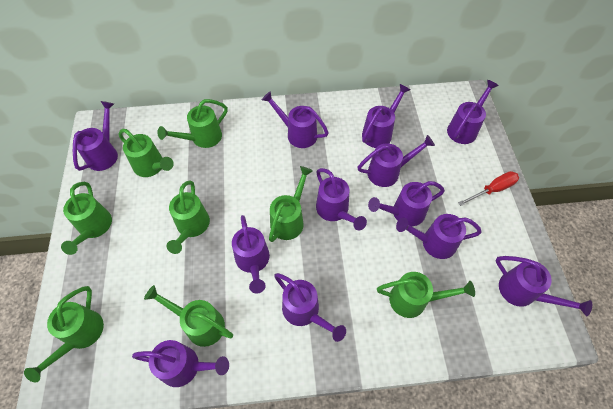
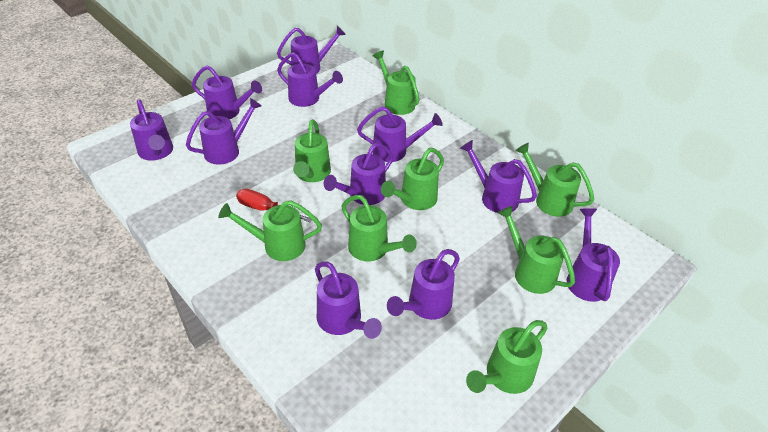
purple watering can: 12 -> 11

